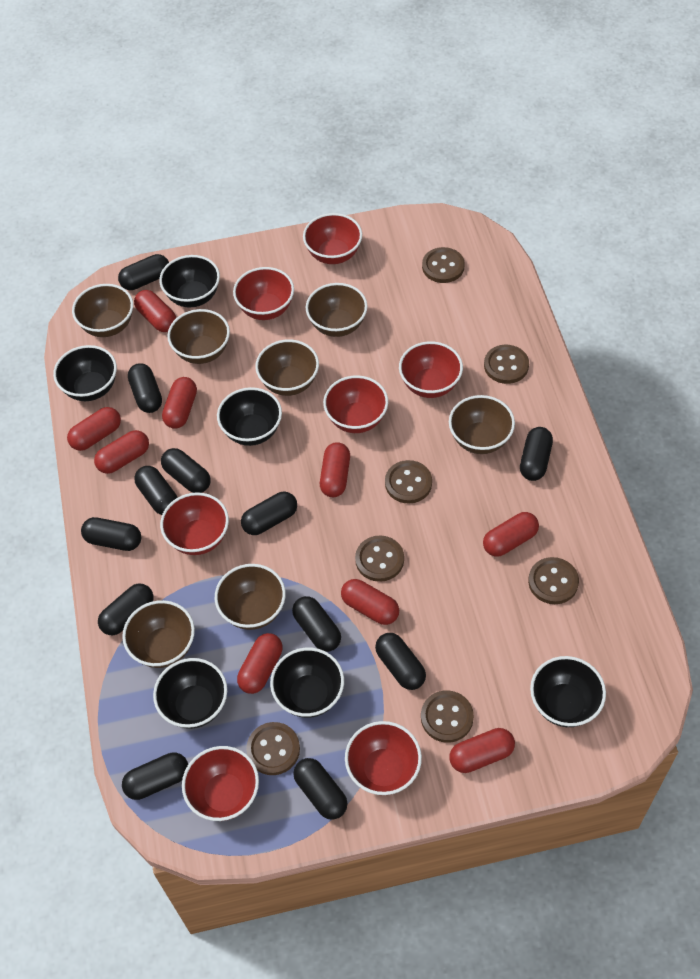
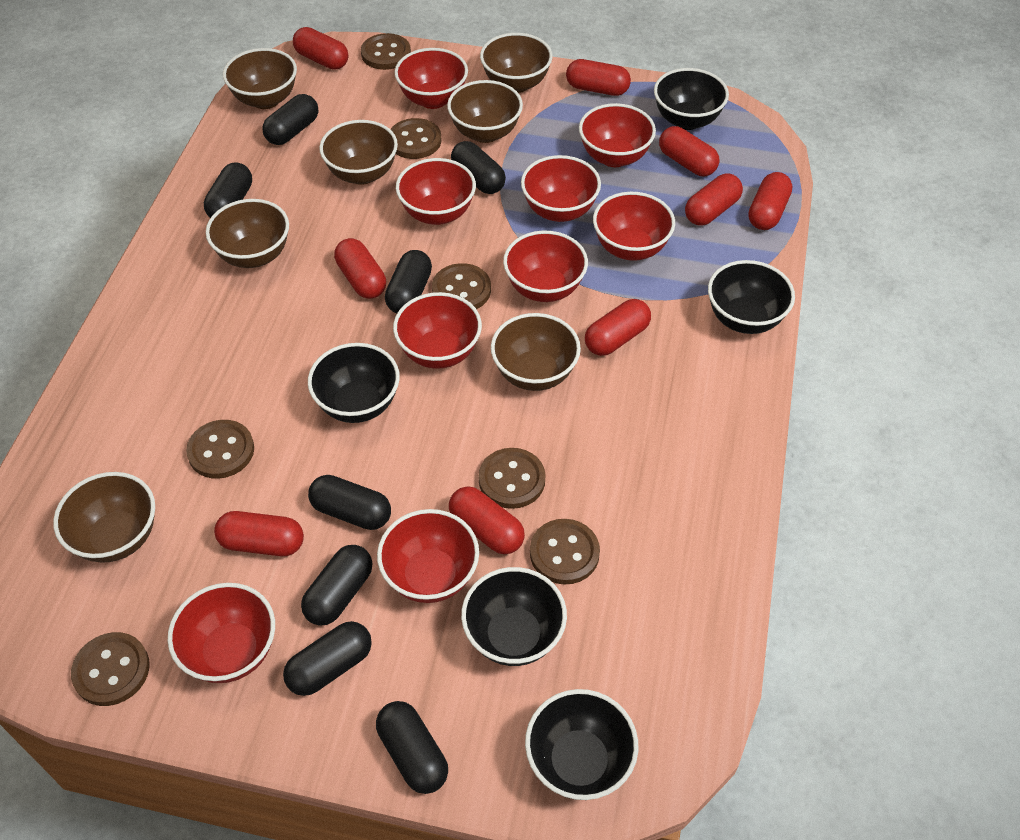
black bowl: 6 -> 5
black capsule: 12 -> 8
red bowl: 7 -> 9

